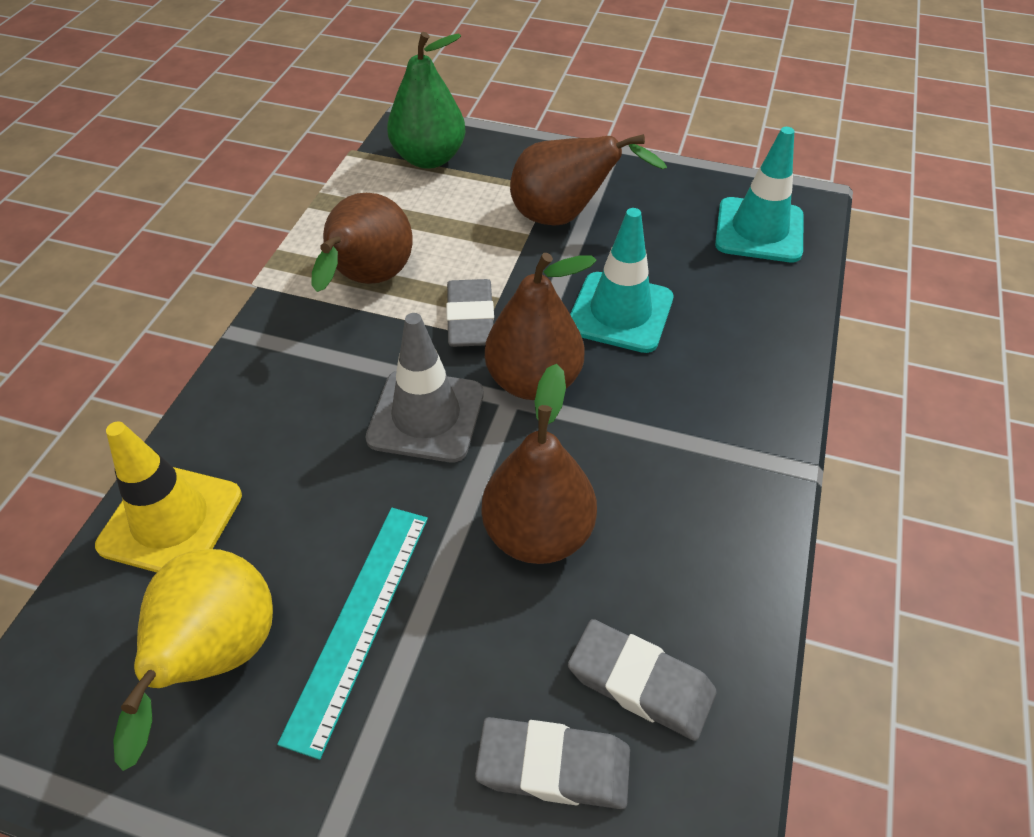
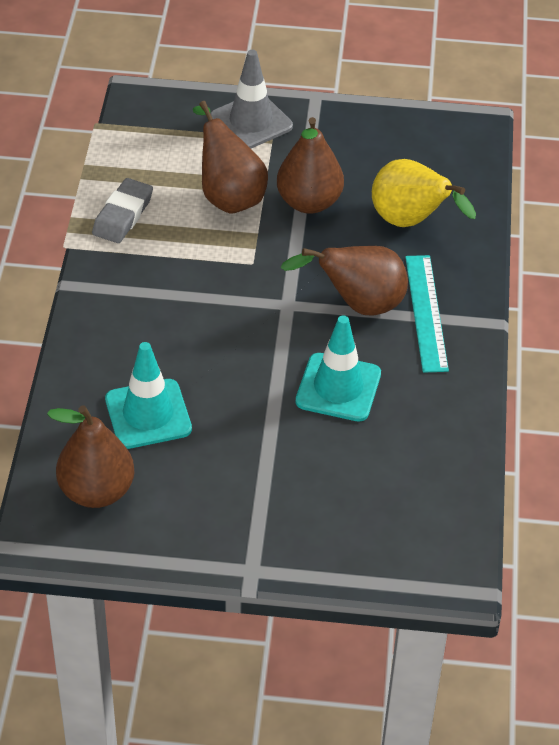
green pear: 1 -> 0
grey eraser: 3 -> 1
yellow traffic cone: 1 -> 0

